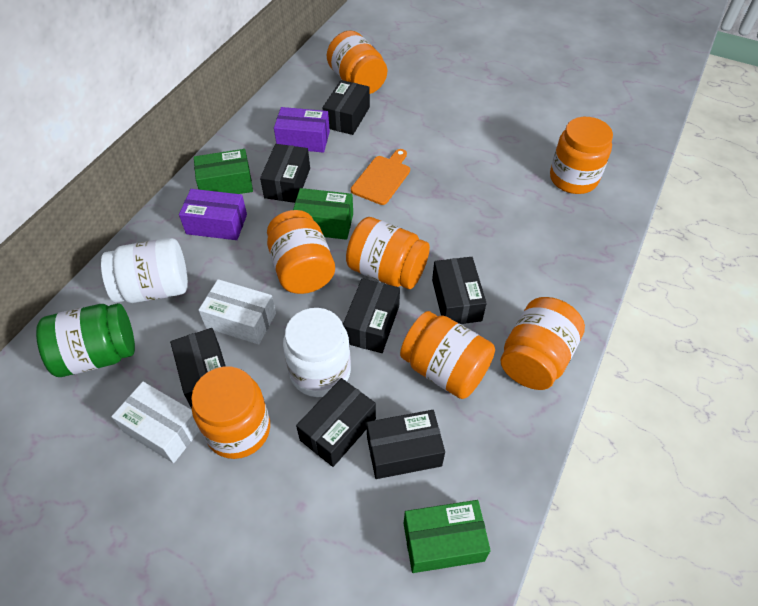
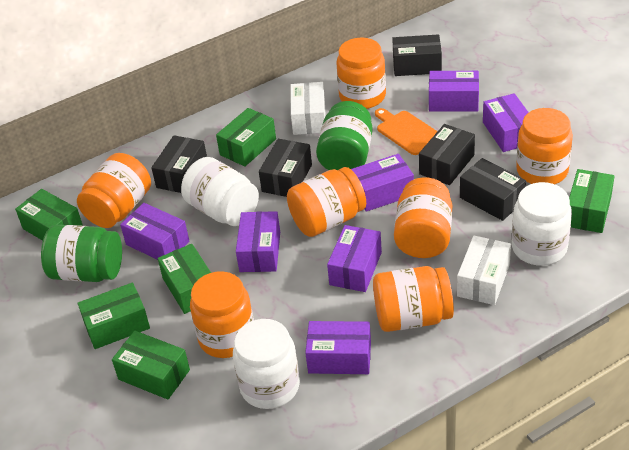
black box: 7 -> 5
green box: 3 -> 6
green jar: 1 -> 2
purple box: 2 -> 7
white jar: 2 -> 3

